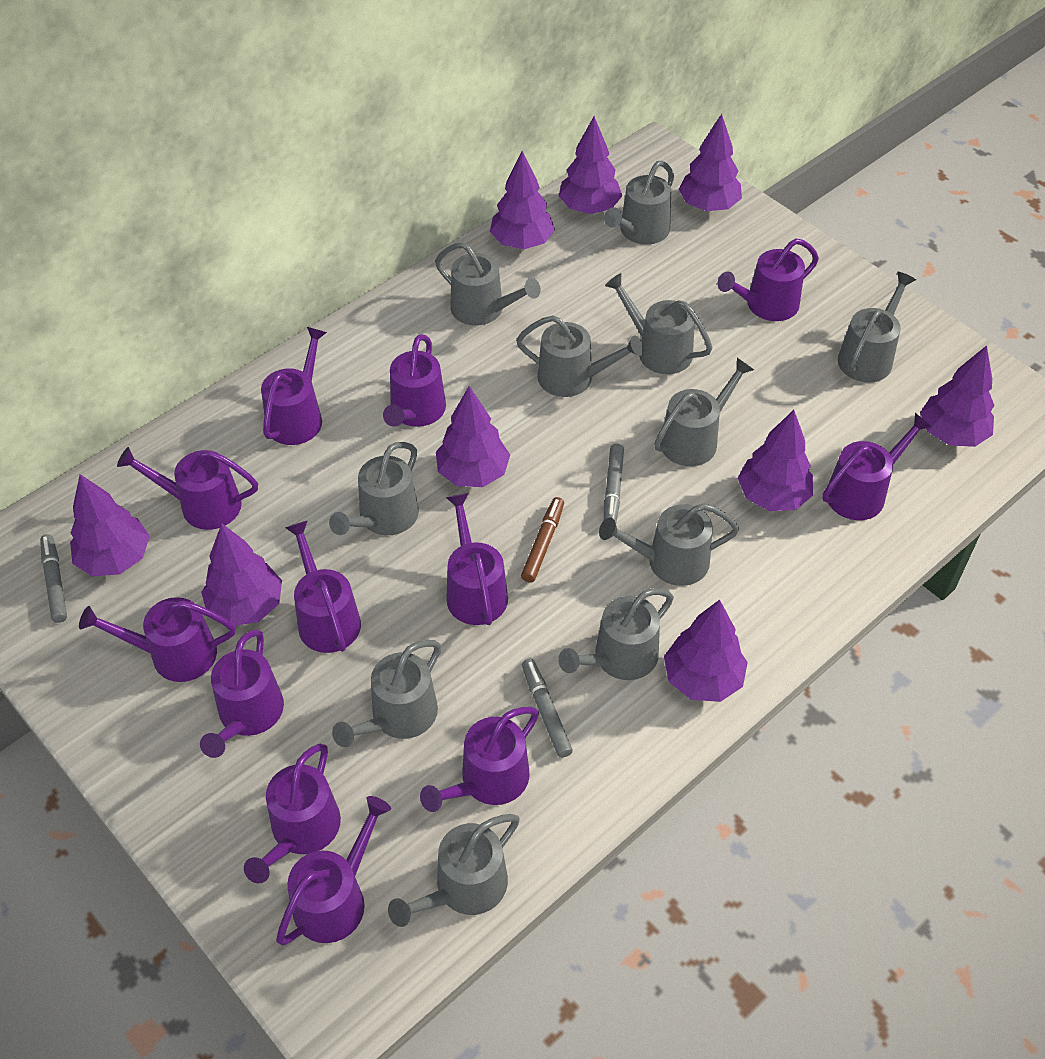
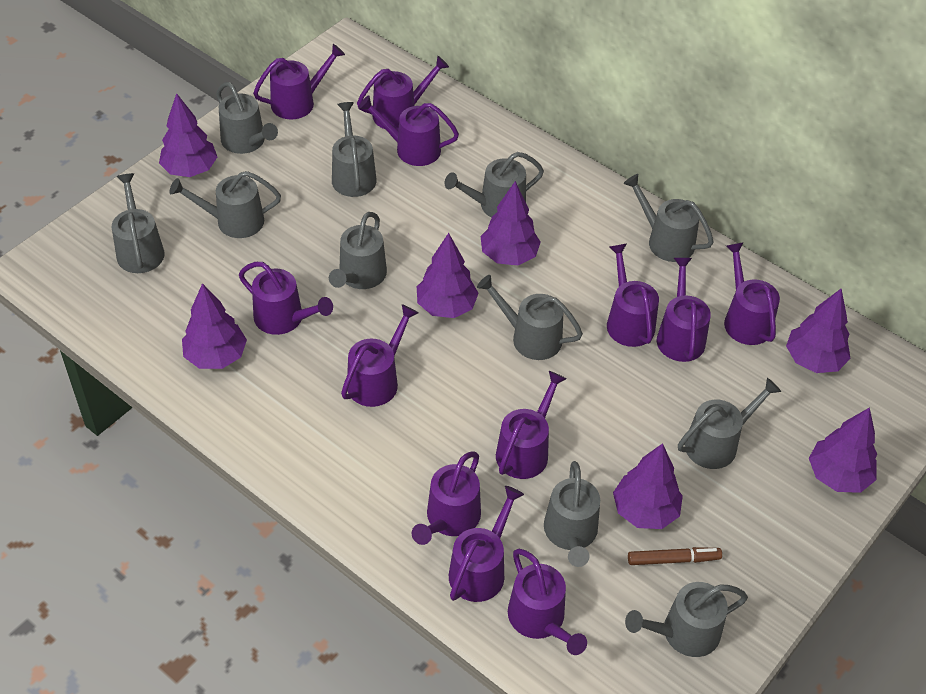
grey marker: 3 -> 0
purple tree: 9 -> 7

